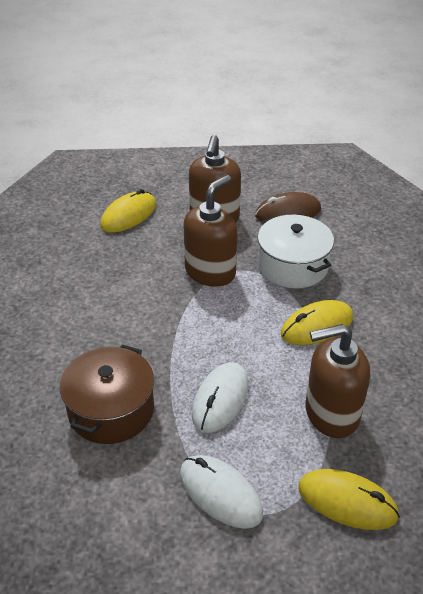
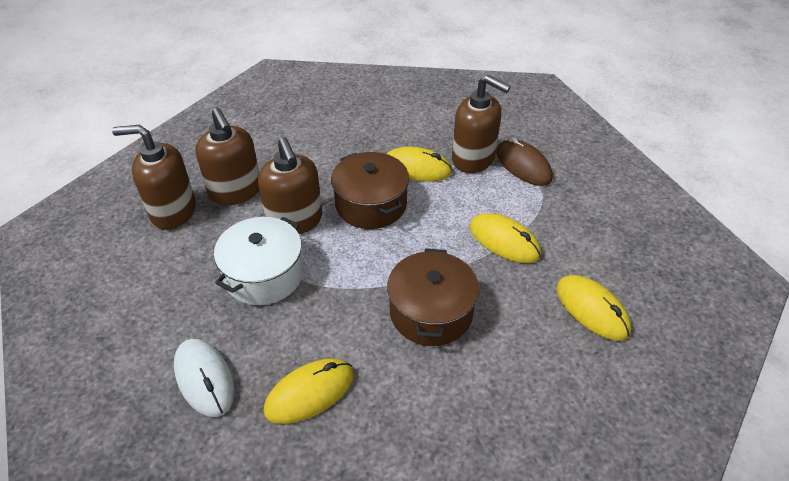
brown pot: 1 -> 2
brown soap dispenser: 3 -> 4
white mouse: 2 -> 1
yellow mouse: 3 -> 4

